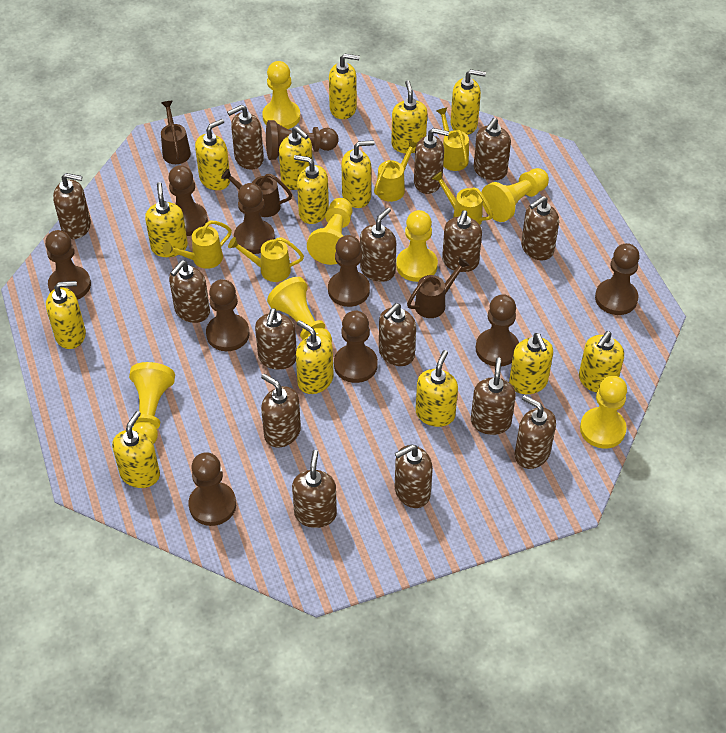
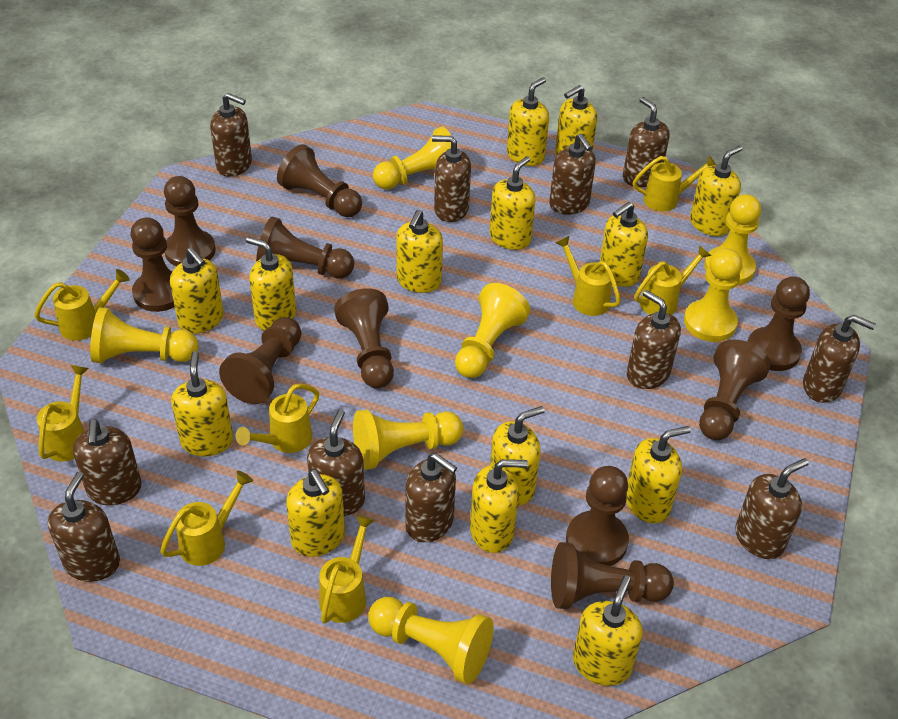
brown soap dispenser: 15 -> 11
brown watering can: 3 -> 0
yellow watering can: 5 -> 8

